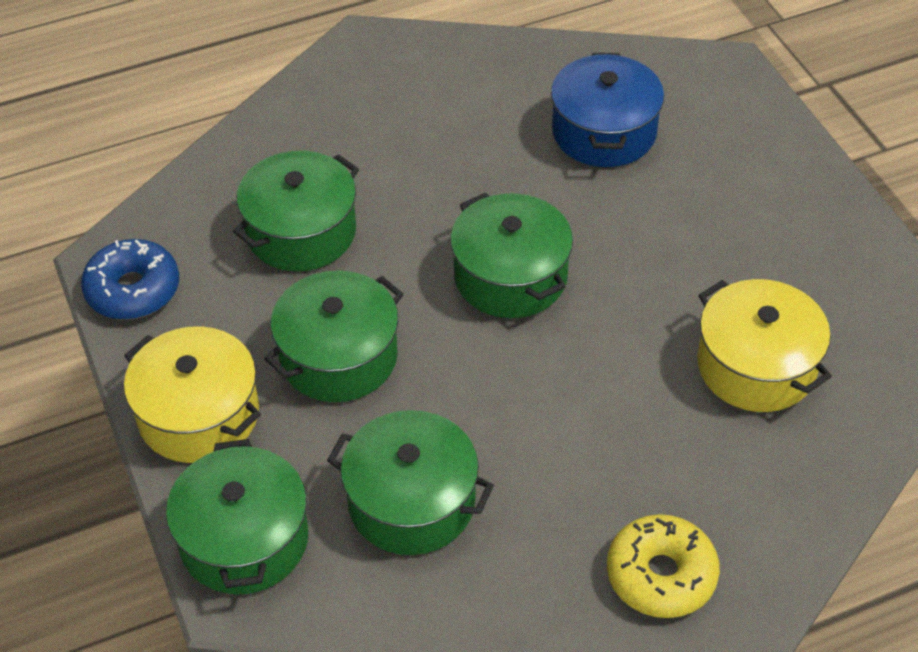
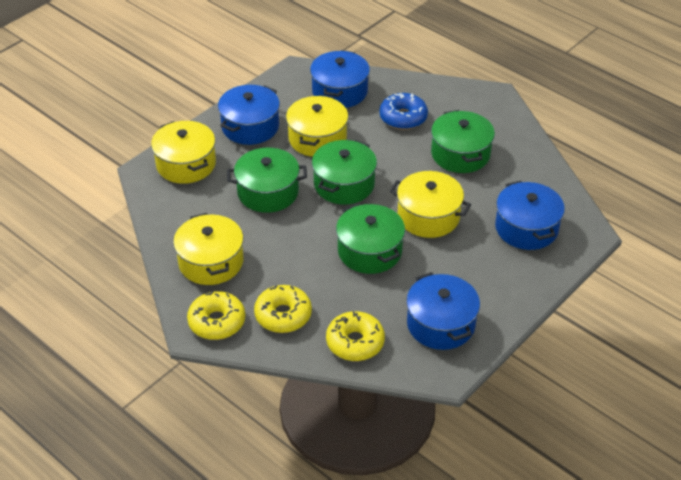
blue pot: 1 -> 4
green pot: 5 -> 4
yellow donut: 1 -> 3
yellow pot: 2 -> 4

